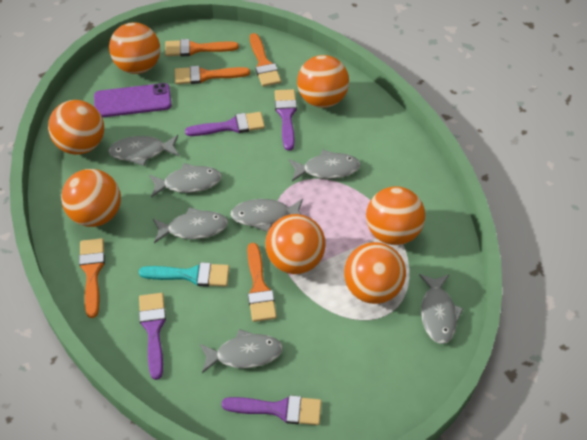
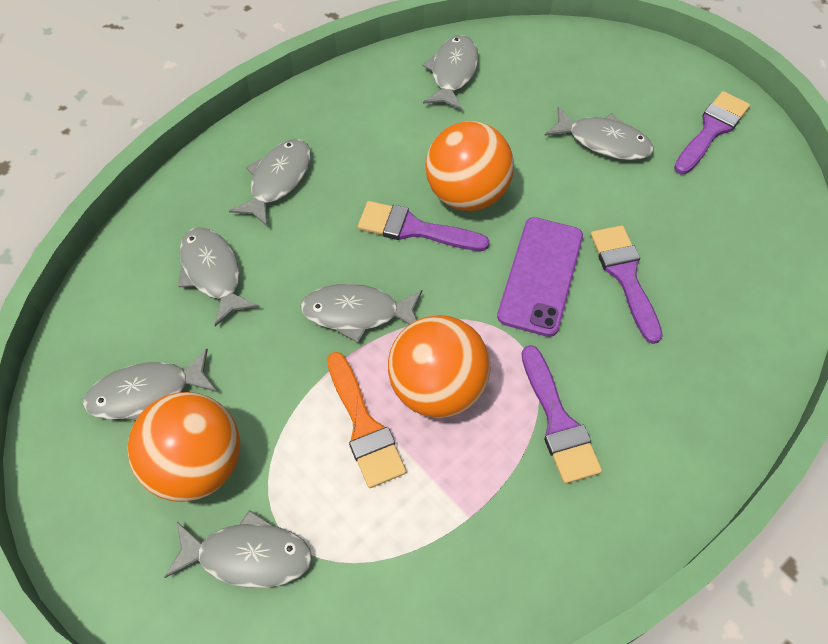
orange ball: 7 -> 3
orange brush: 5 -> 1
turquoise brush: 1 -> 0

